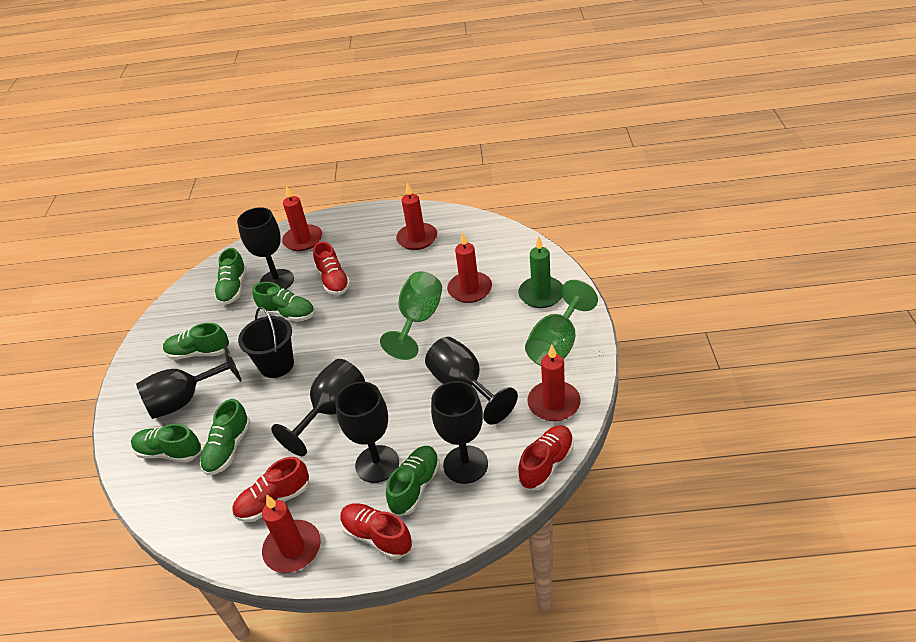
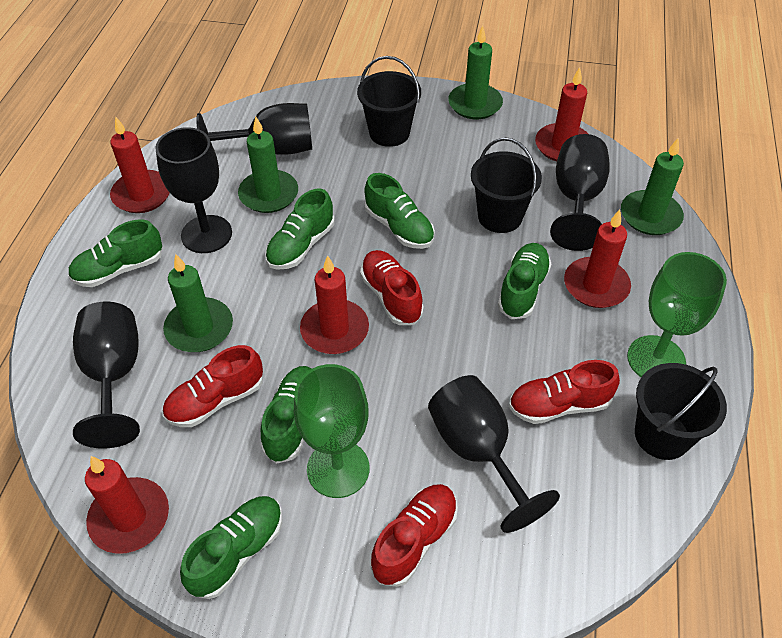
black bucket: 1 -> 3
black goblet: 6 -> 5
green candle: 1 -> 4

